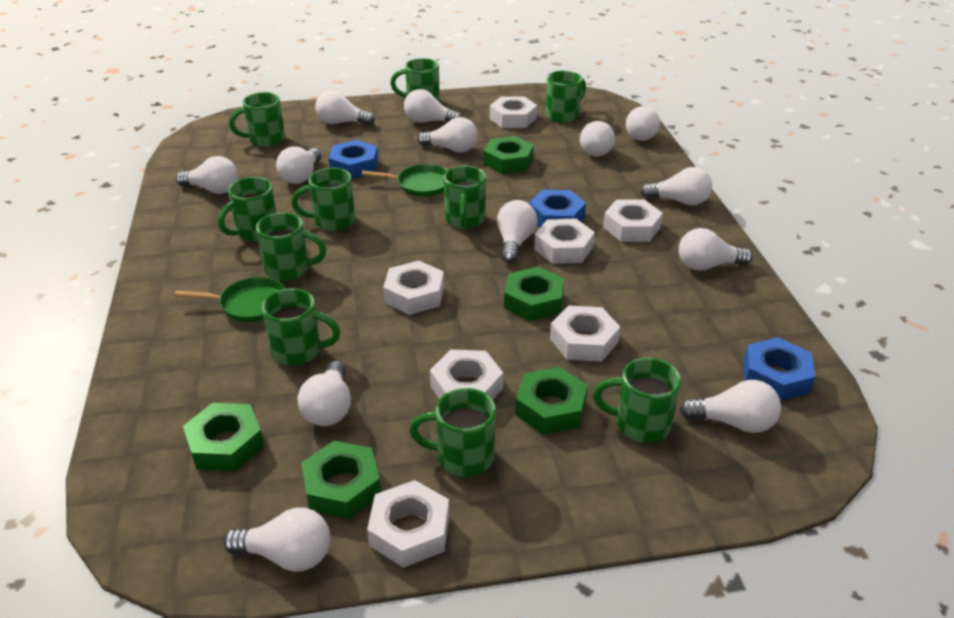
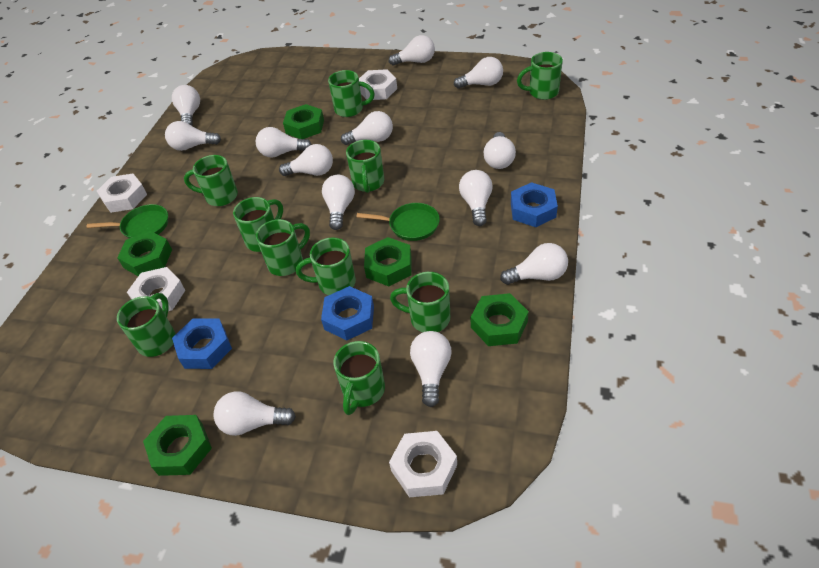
white nut: 7 -> 4

